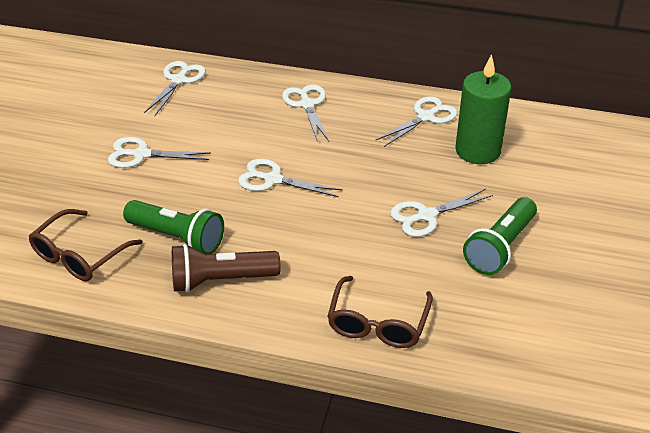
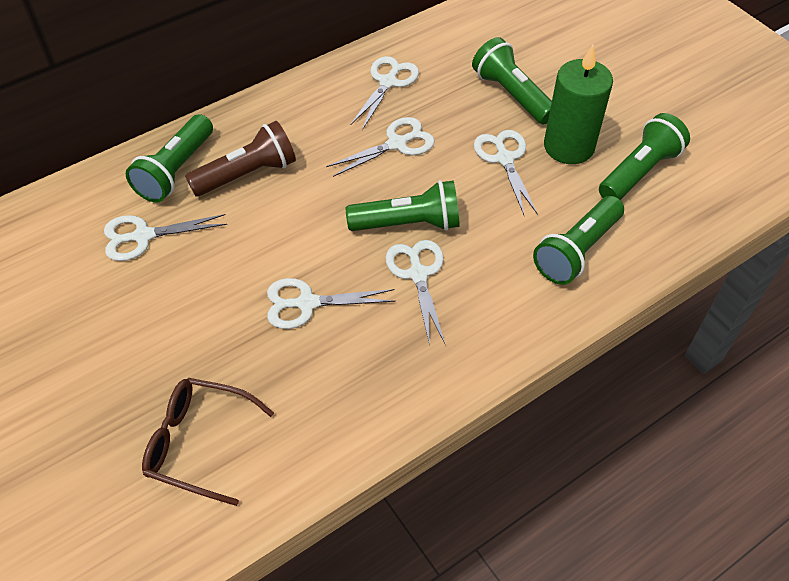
brown glasses: 2 -> 1
green flashlight: 2 -> 5

